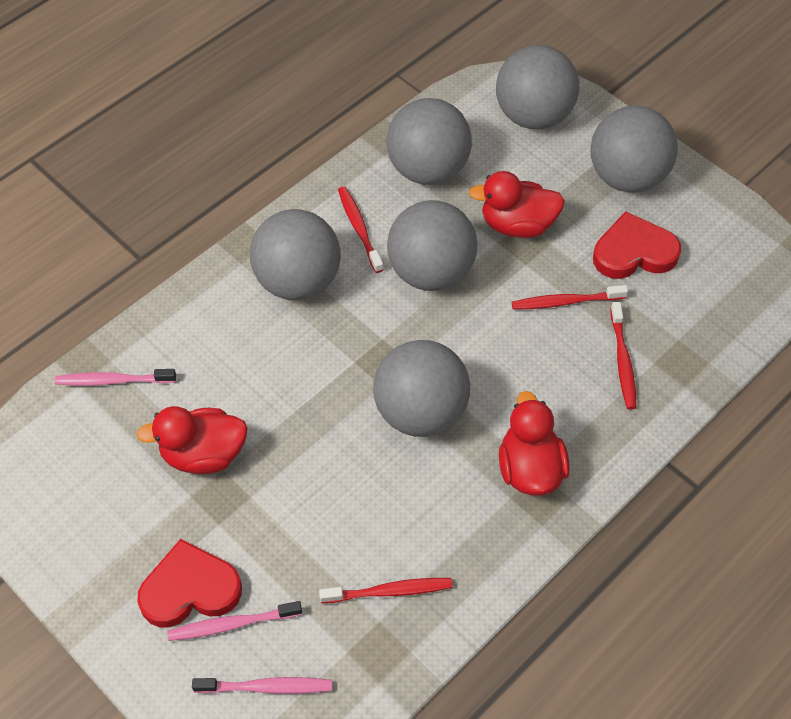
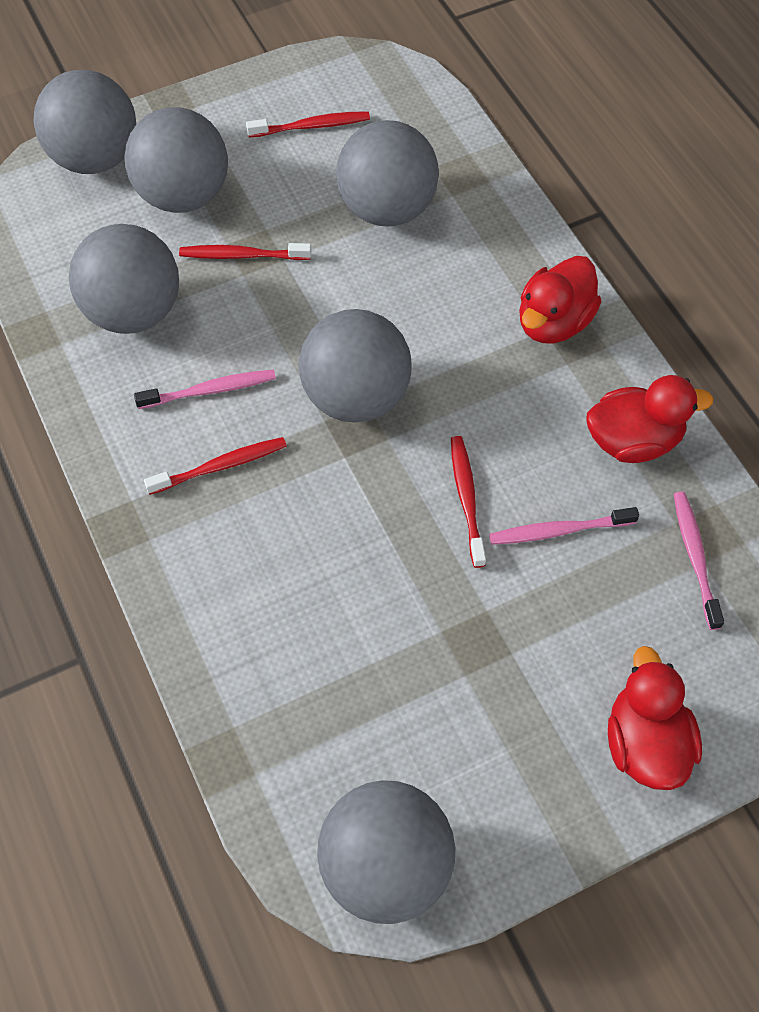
red heart: 2 -> 0

